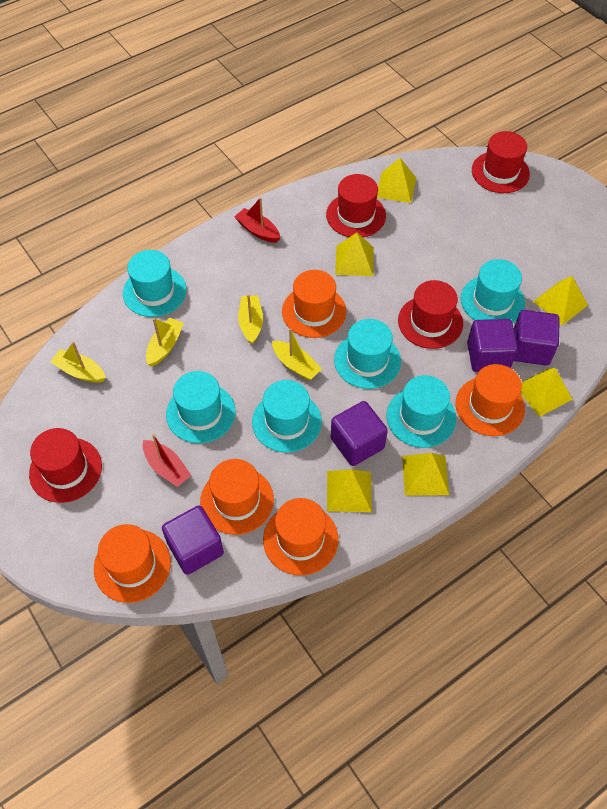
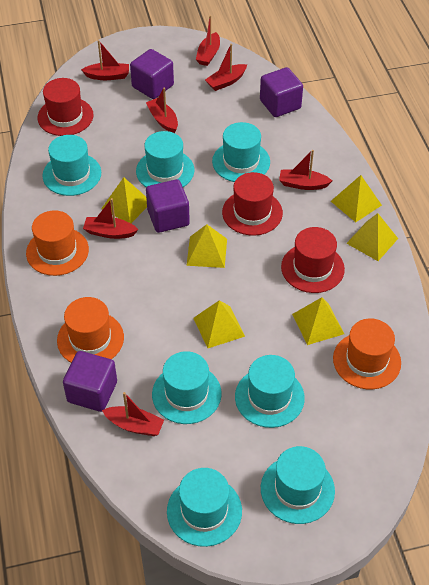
orange hat: 5 -> 3
red boat: 2 -> 7
red hat: 4 -> 3
turquoise hat: 6 -> 7
yellow boat: 4 -> 0

